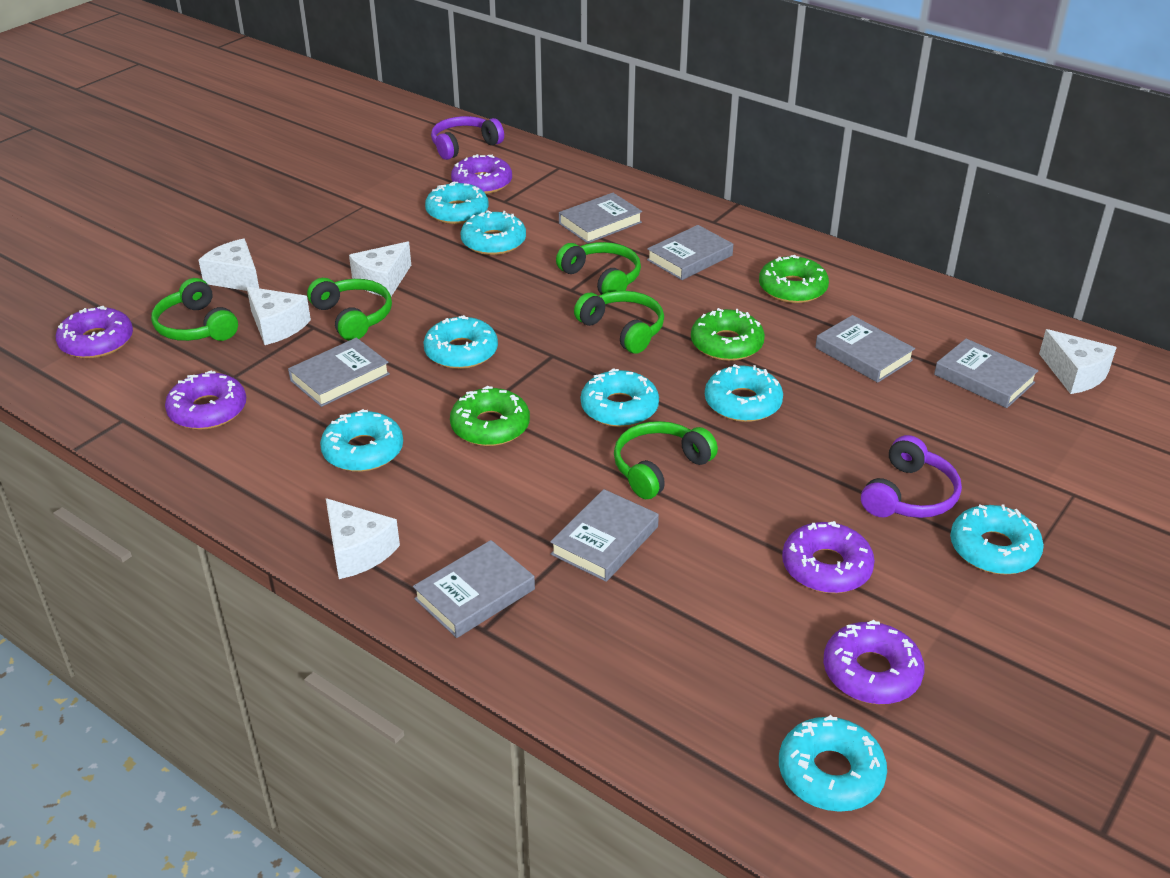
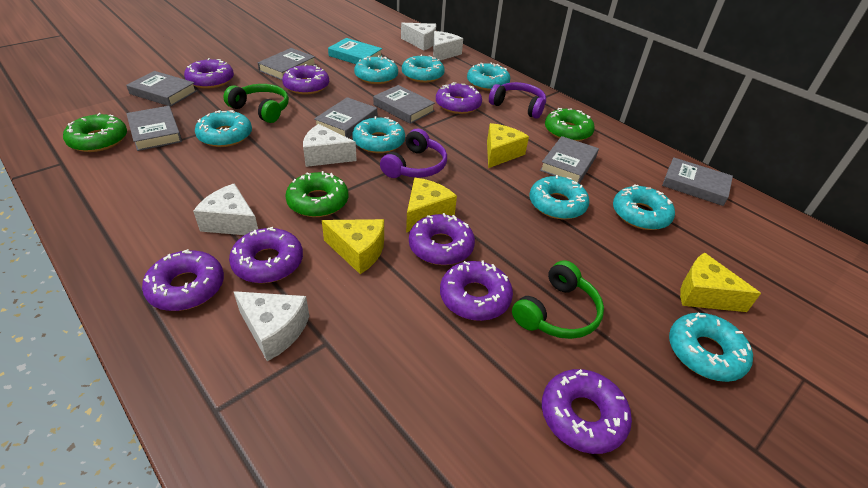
green headphones: 5 -> 2
purple donut: 5 -> 8
turquoise book: 0 -> 1
yellow cheese: 0 -> 4

